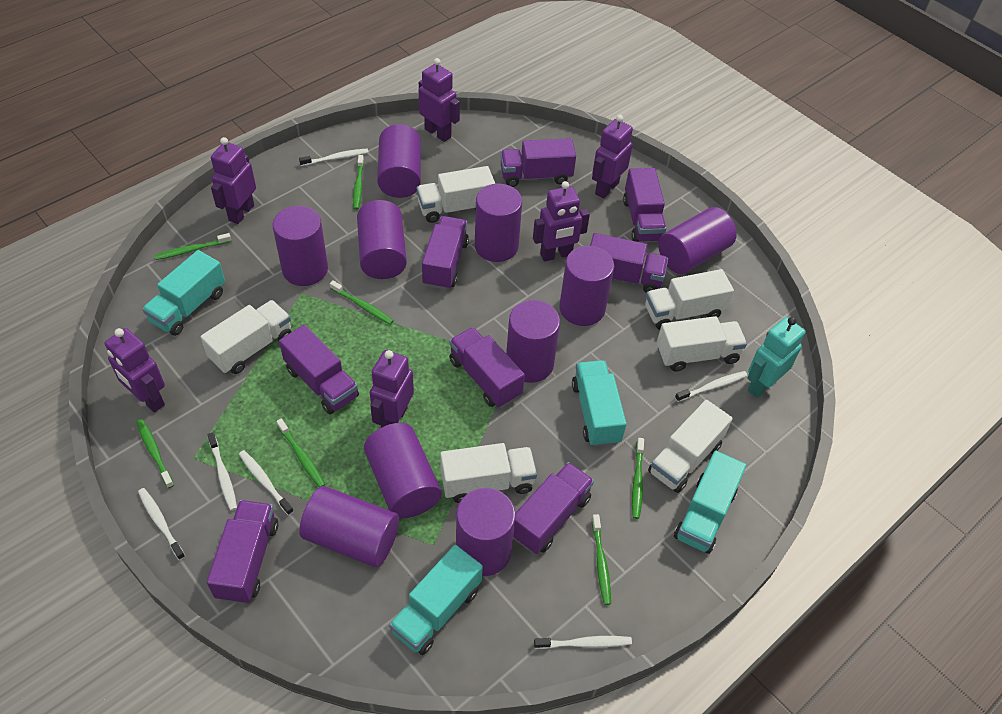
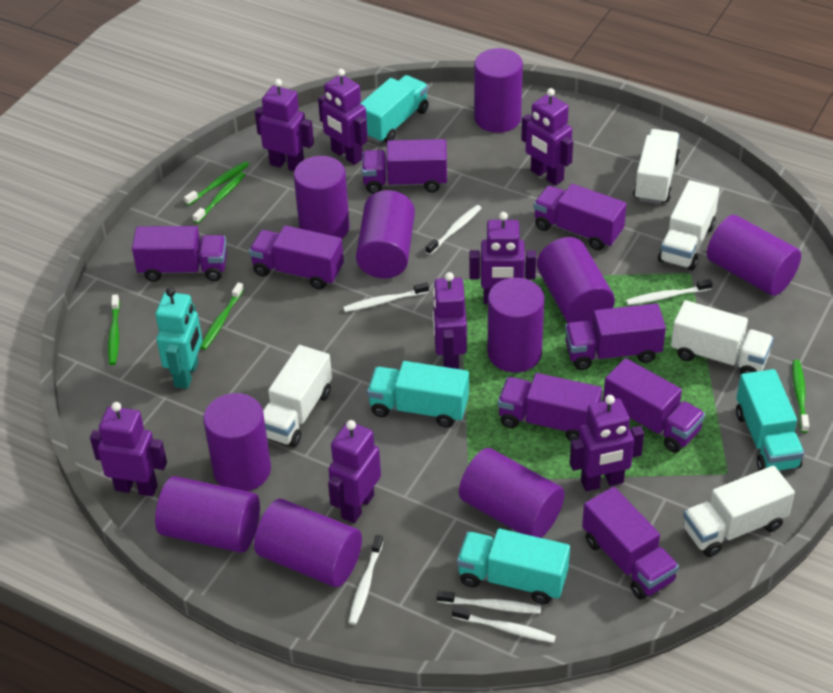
green toothbrush: 7 -> 5
purple robot: 6 -> 8
white truck: 6 -> 5

